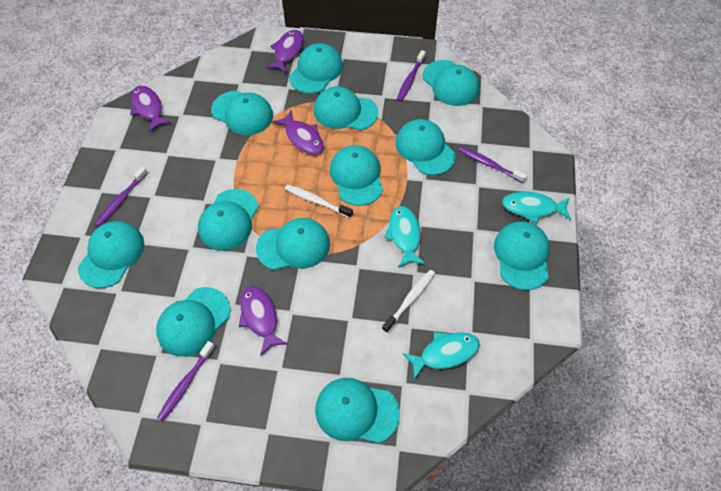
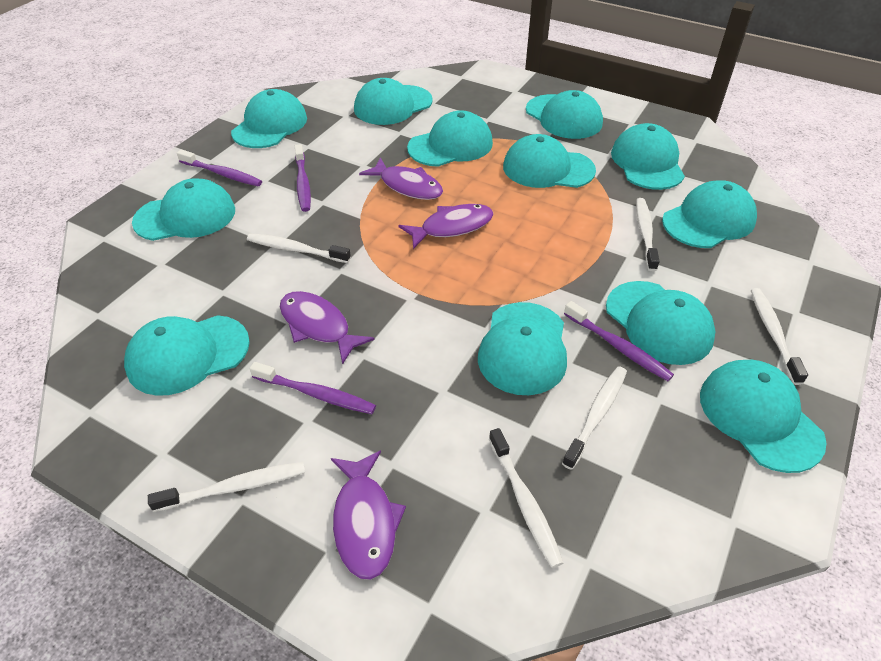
turquoise fish: 3 -> 0
white toothbrush: 2 -> 6

